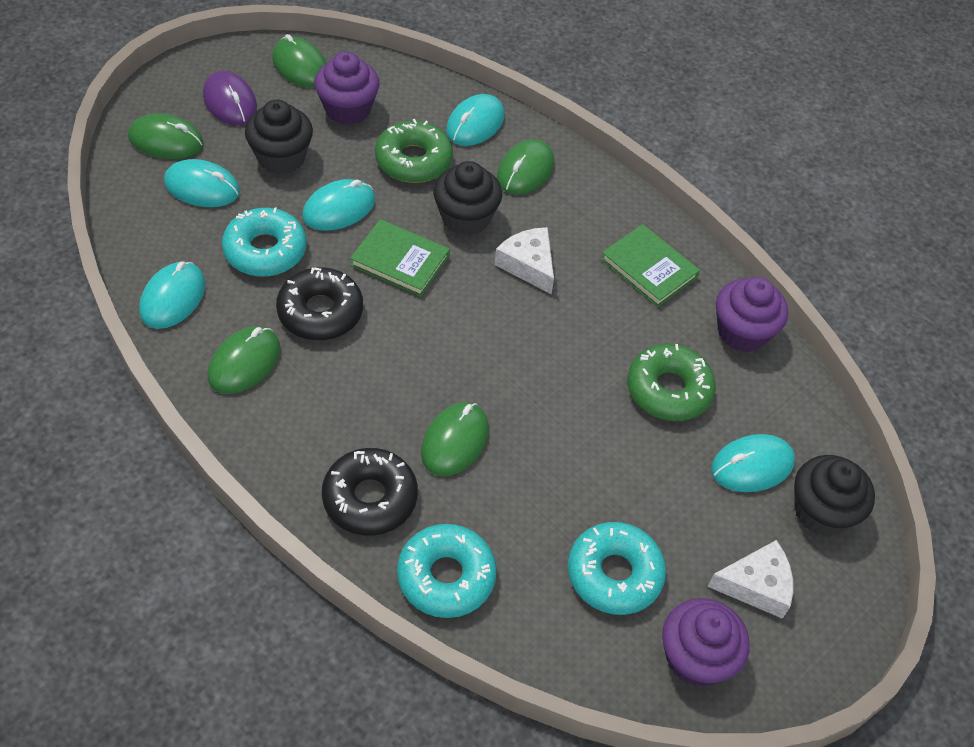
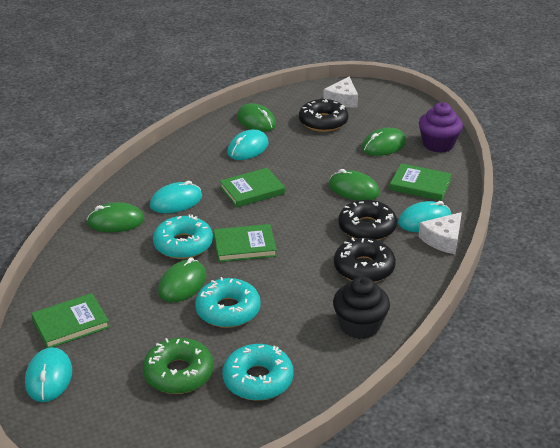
black cupcake: 3 -> 1
black donut: 2 -> 3
green book: 2 -> 4
green donut: 2 -> 1
purple cupcake: 3 -> 1
purple mouse: 1 -> 0
turquoise mouse: 5 -> 4

